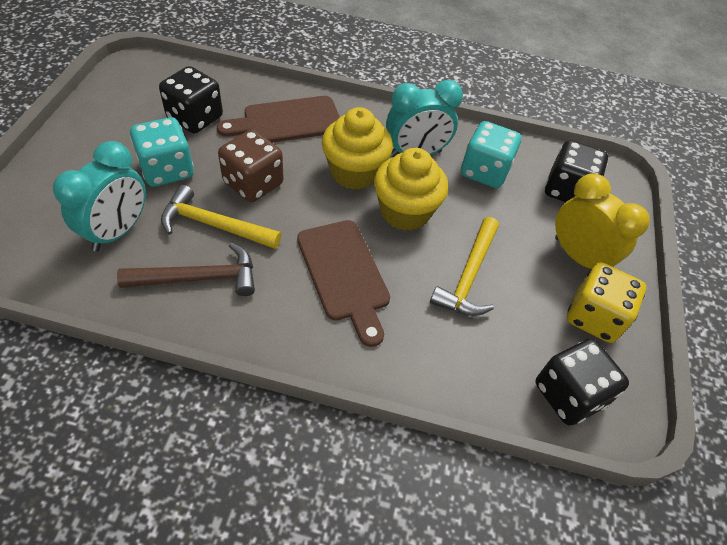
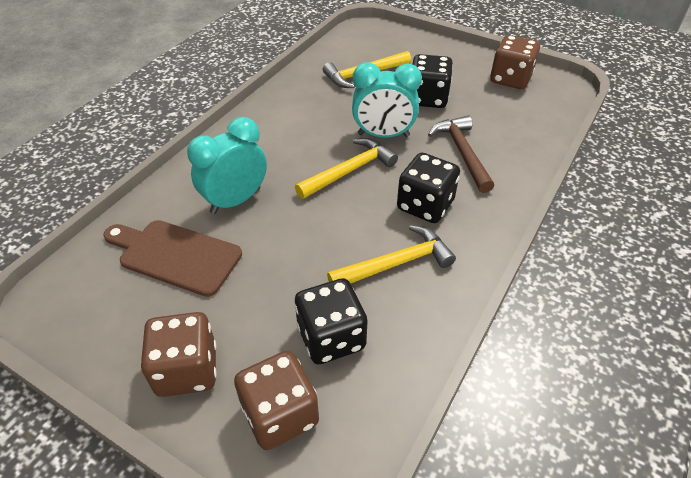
brown cutting board: 2 -> 1
brown dice: 1 -> 3
turquoise dice: 2 -> 0
yellow clock: 1 -> 0
yellow cupcake: 2 -> 0
yellow dice: 1 -> 0
yellow hammer: 2 -> 3

